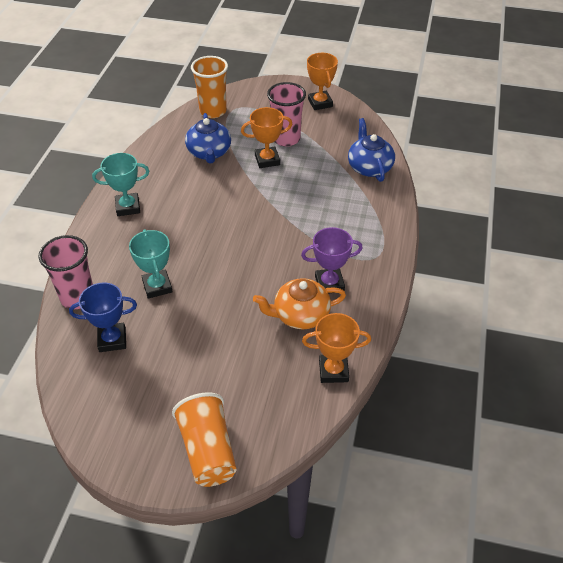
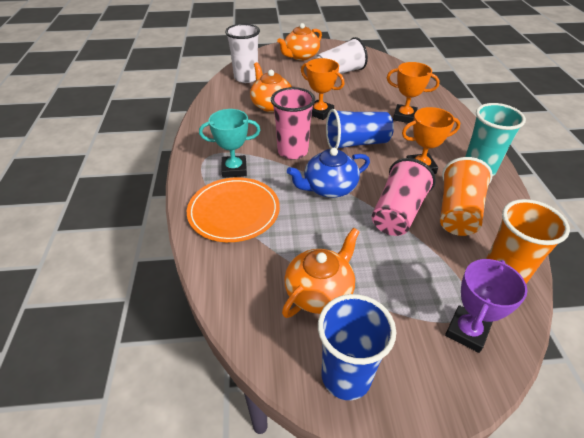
blue cup: 0 -> 2
blue teapot: 2 -> 1
blue trophy: 1 -> 0
orange plate: 0 -> 1
orange teapot: 1 -> 3
turquoise cup: 0 -> 1
turquoise trophy: 2 -> 1
white cup: 0 -> 2

